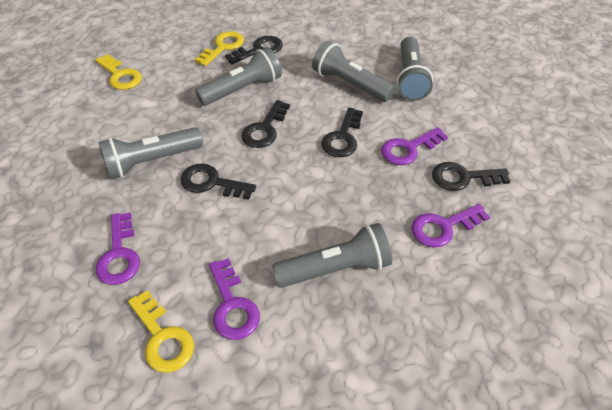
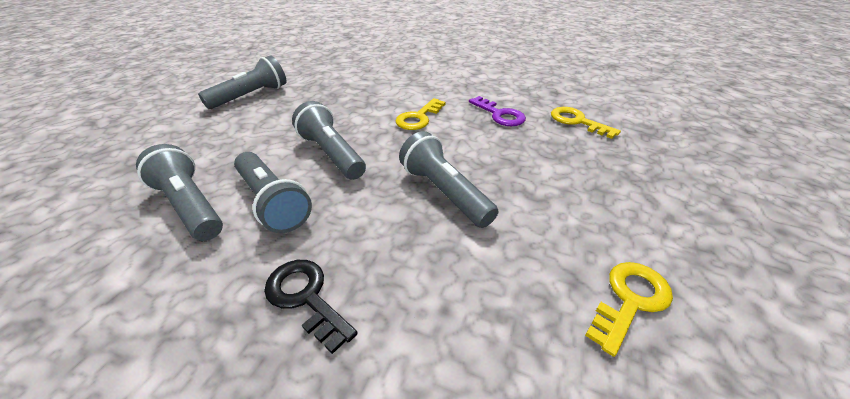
black key: 5 -> 1
purple key: 4 -> 1

